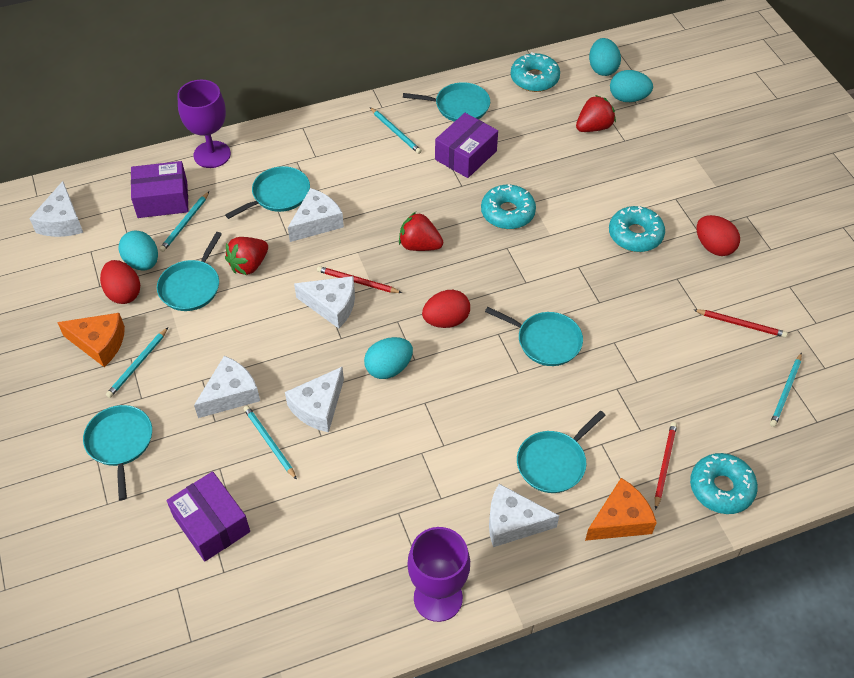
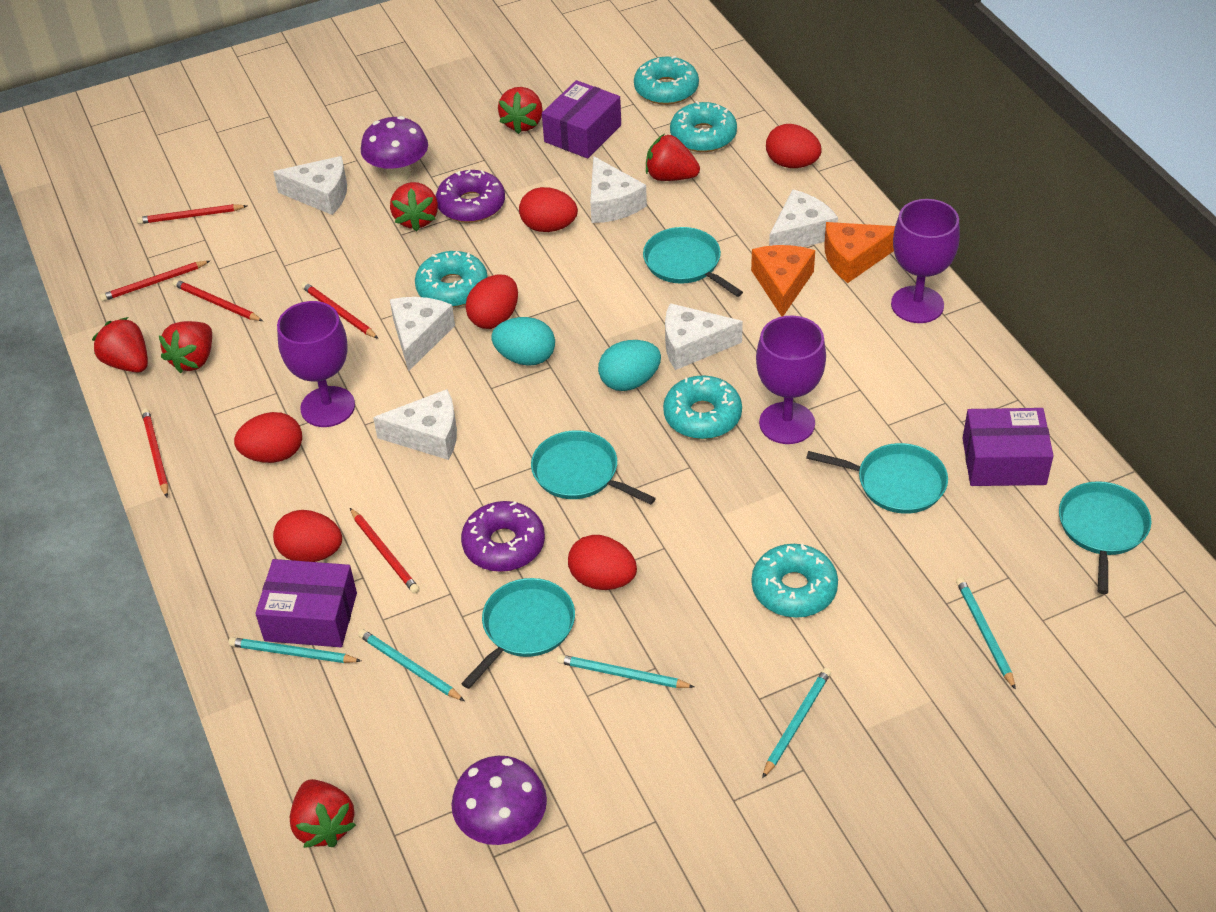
purple donut: 0 -> 2
purple goblet: 2 -> 3
purple mushroom: 0 -> 2
red egg: 3 -> 6
red pencil: 3 -> 6
red strawberry: 3 -> 6
turquoise donut: 4 -> 5
turquoise egg: 4 -> 2
turquoise pan: 6 -> 5

